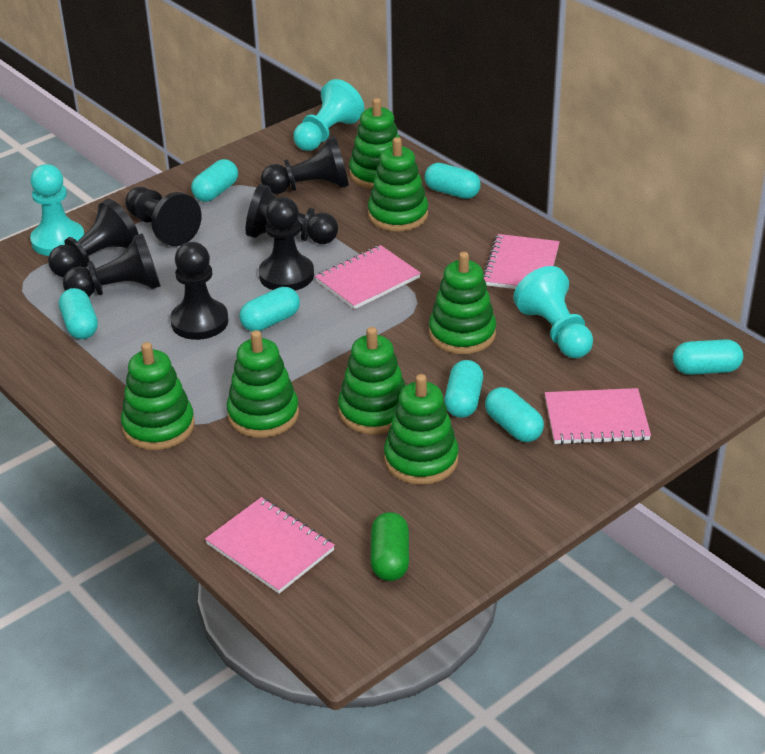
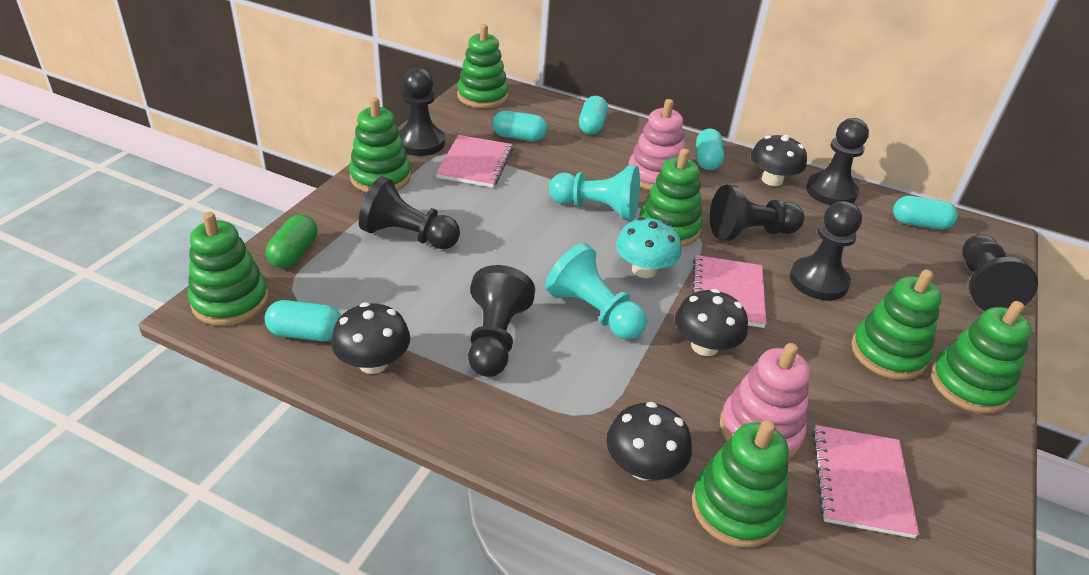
black mushroom: 0 -> 4
pink notebook: 4 -> 3
pink stacking toy: 0 -> 2
turquoise capsule: 7 -> 5
turquoise mushroom: 0 -> 1
turquoise pawn: 3 -> 2

